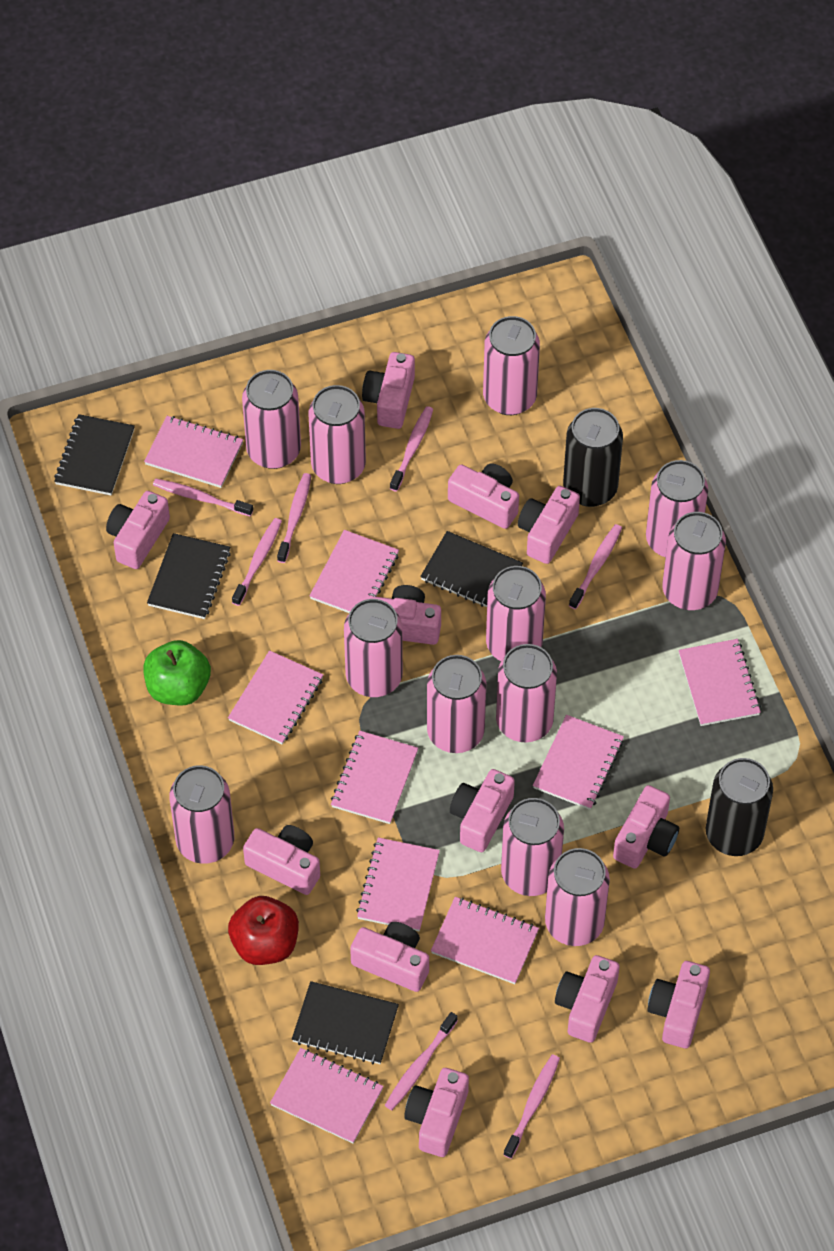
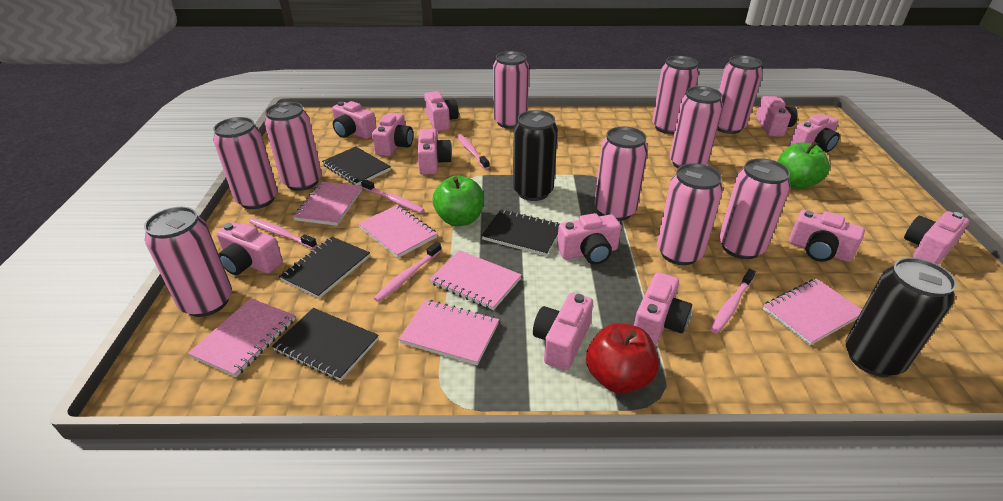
green apple: 1 -> 2
pink can: 12 -> 10
pink notebook: 9 -> 6
pink toothbrush: 7 -> 5

